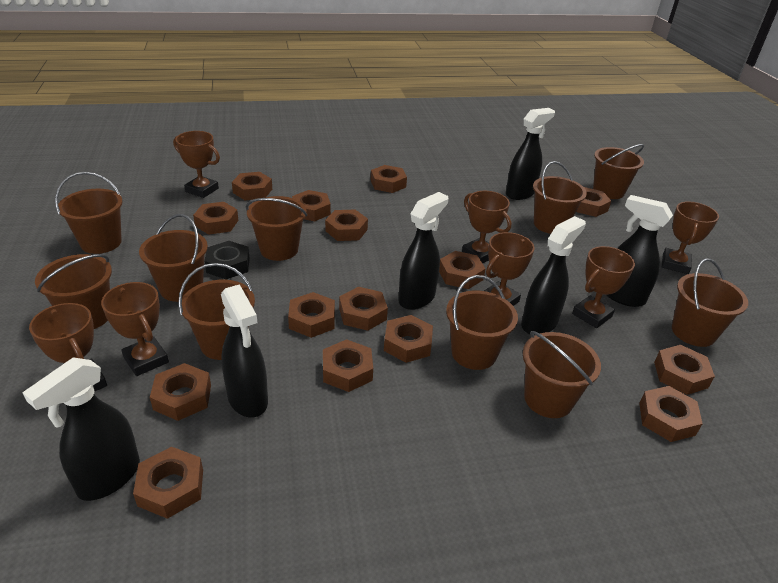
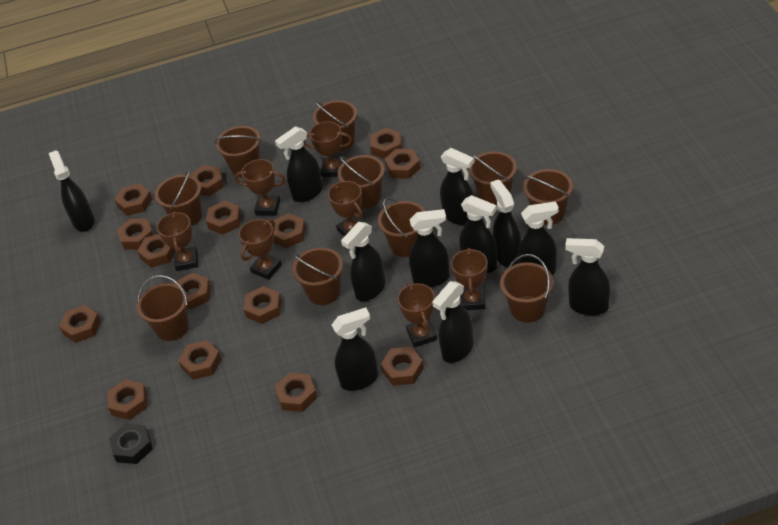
black spray bottle: 6 -> 11

